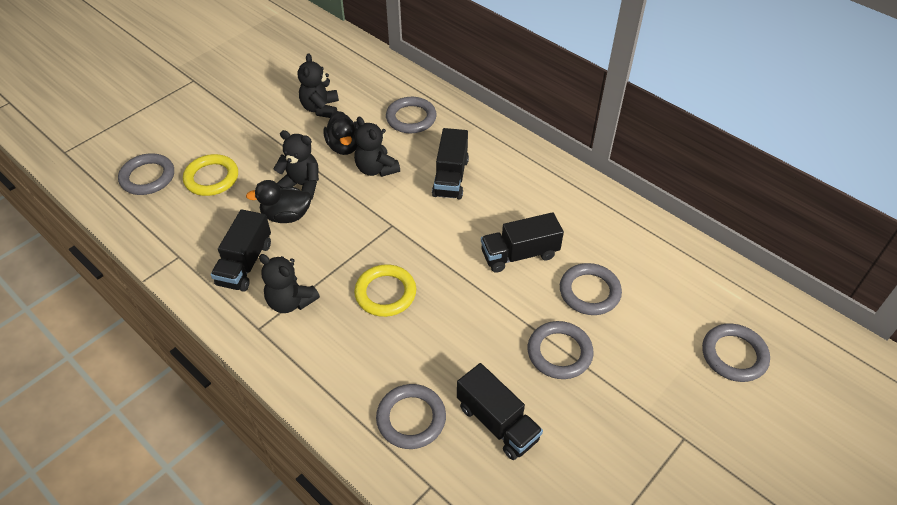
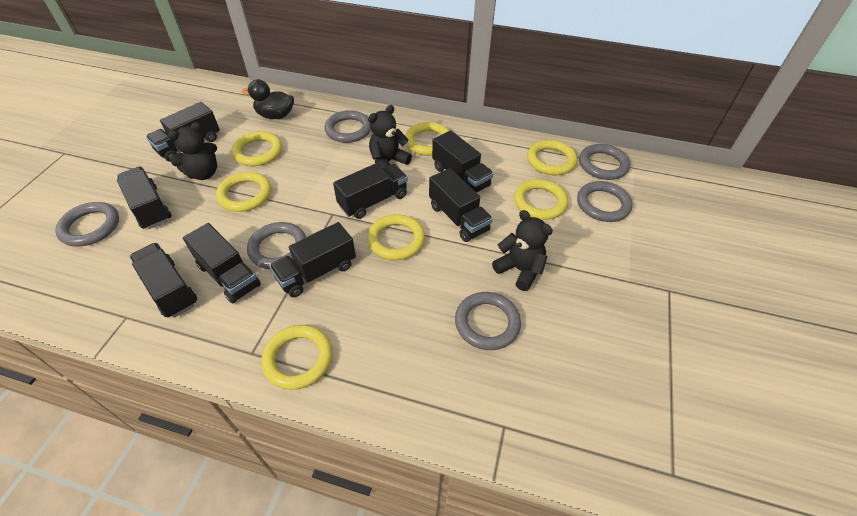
black duck: 2 -> 1
black teddy bear: 4 -> 3
black truck: 4 -> 8
yellow ring: 2 -> 7

